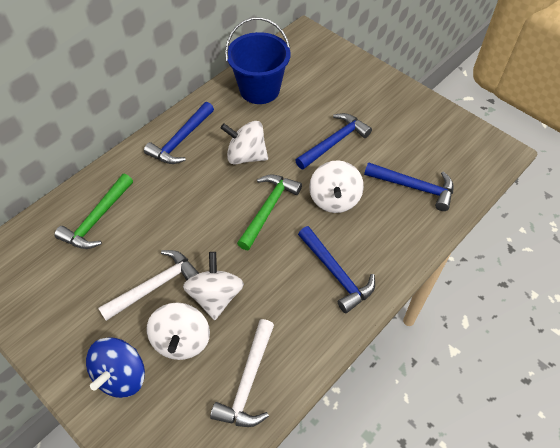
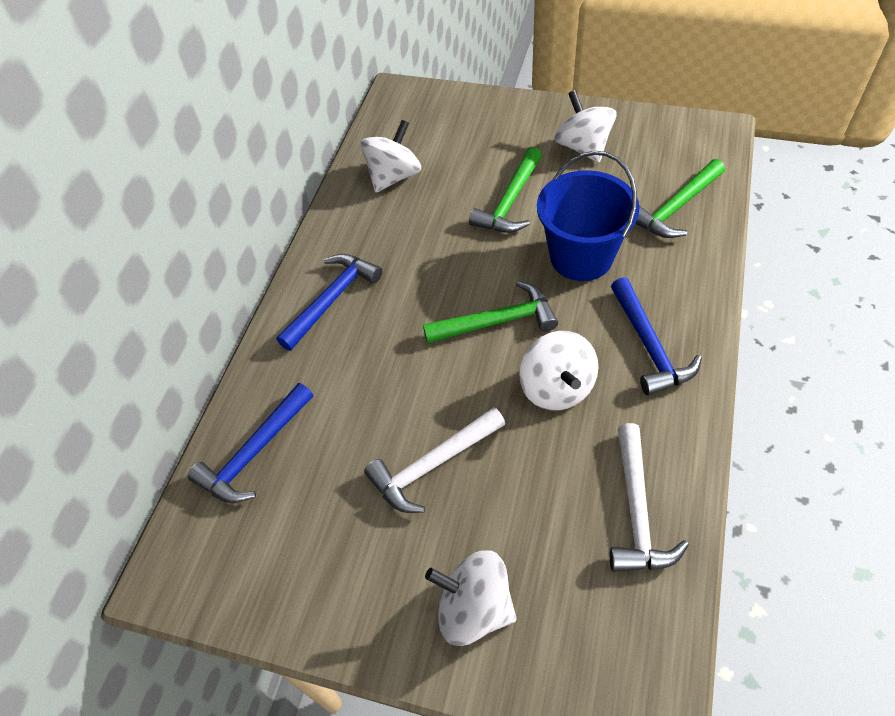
blue hammer: 4 -> 3
blue spinning top: 1 -> 0
green hammer: 2 -> 3

